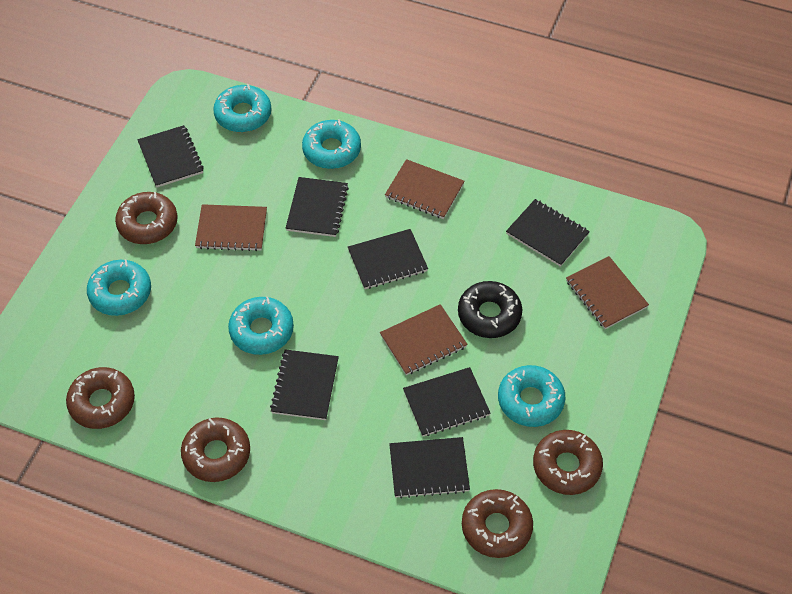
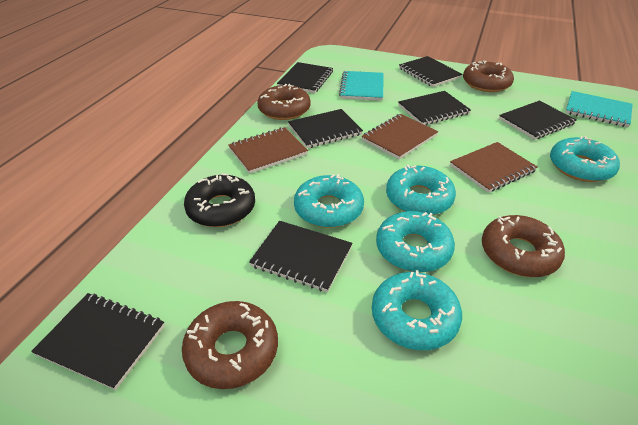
brown donut: 5 -> 4
brown notebook: 4 -> 3
turquoise notebook: 0 -> 2

